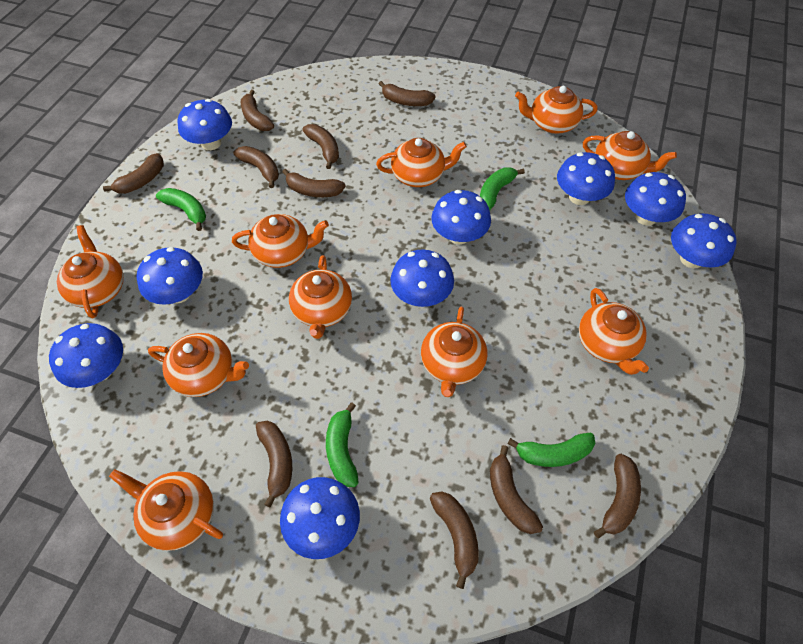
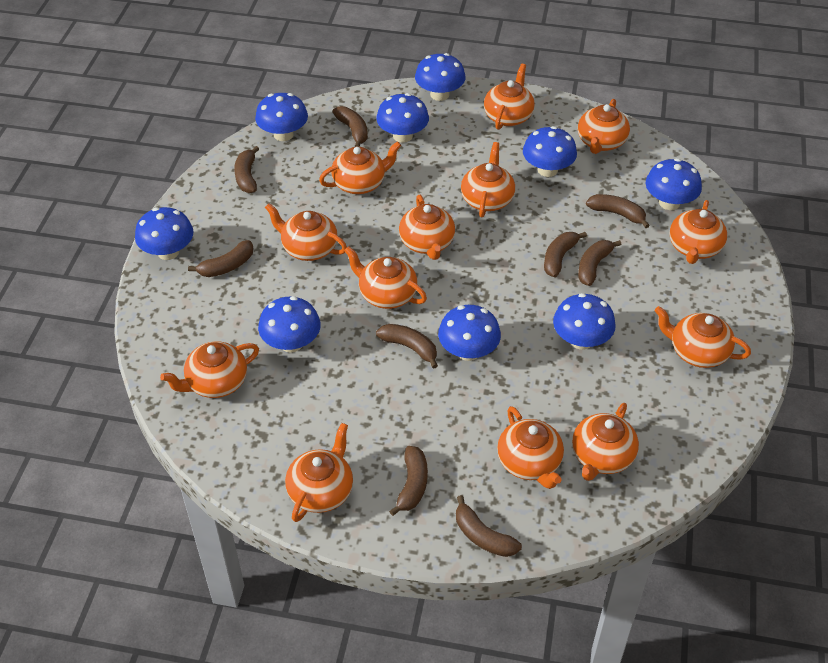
brown banana: 10 -> 9
green banana: 4 -> 0
orange teapot: 10 -> 13

